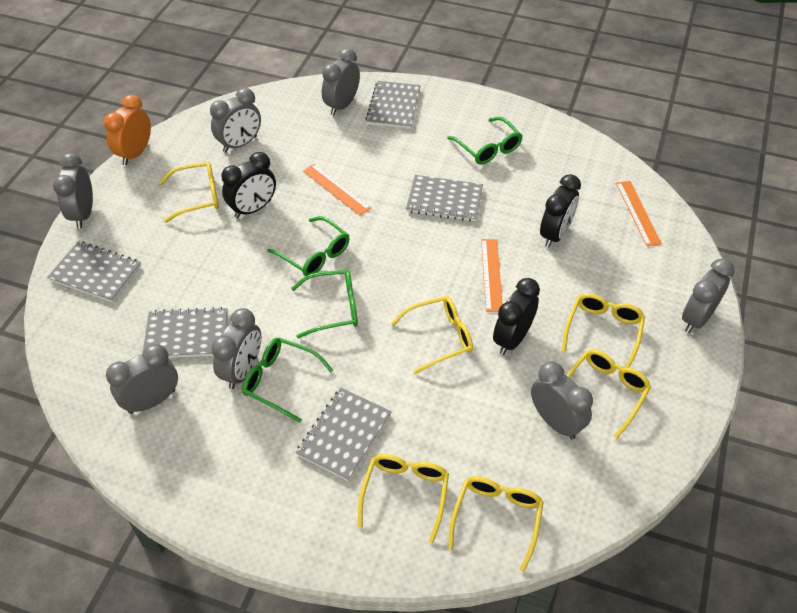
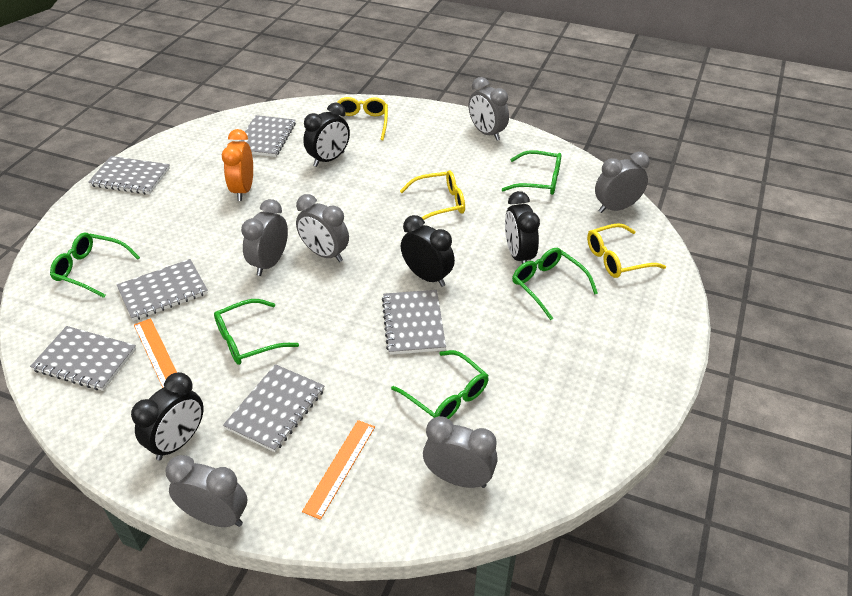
black clock: 3 -> 4
green glasses: 4 -> 5
grey clock: 7 -> 6
grey notebook: 5 -> 6
orange ruler: 3 -> 2
yellow glasses: 6 -> 3

